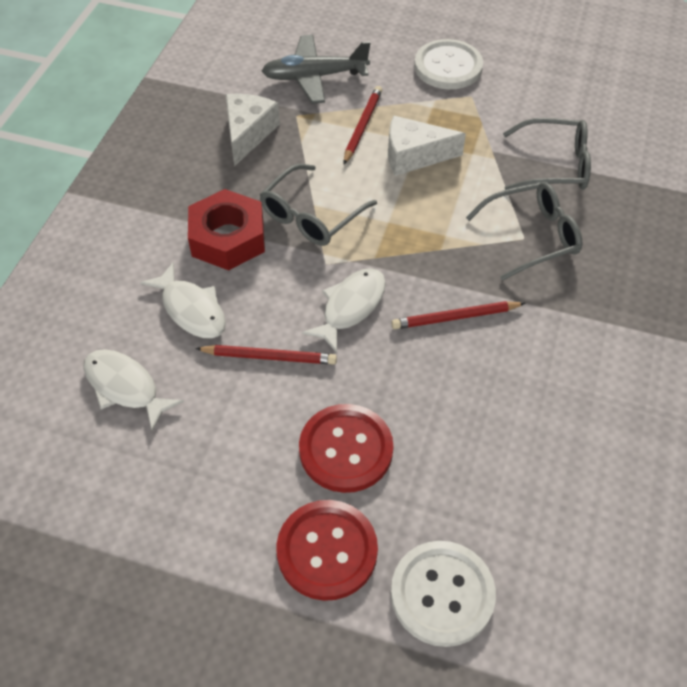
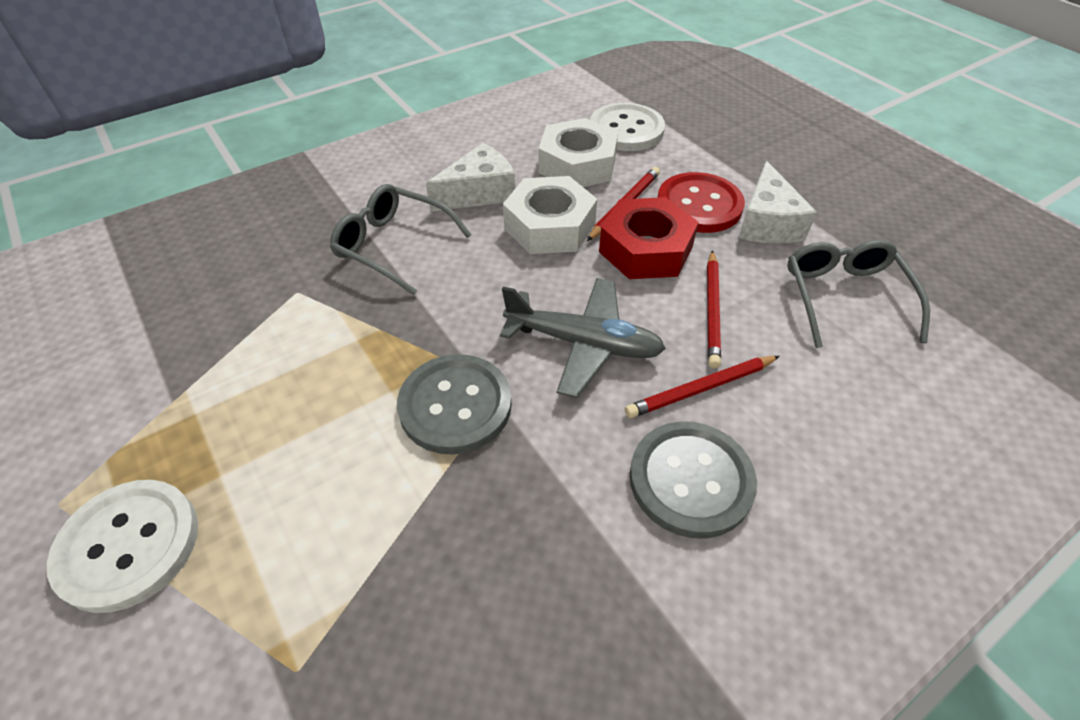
grey button: 0 -> 2
grey glasses: 3 -> 2
red button: 2 -> 1
white fish: 3 -> 0
white nut: 0 -> 2

